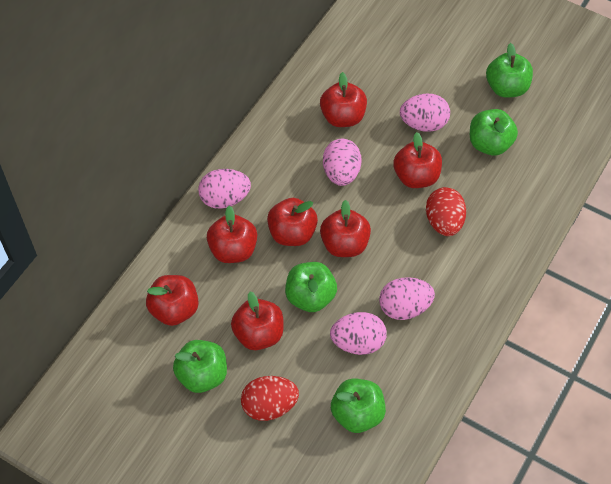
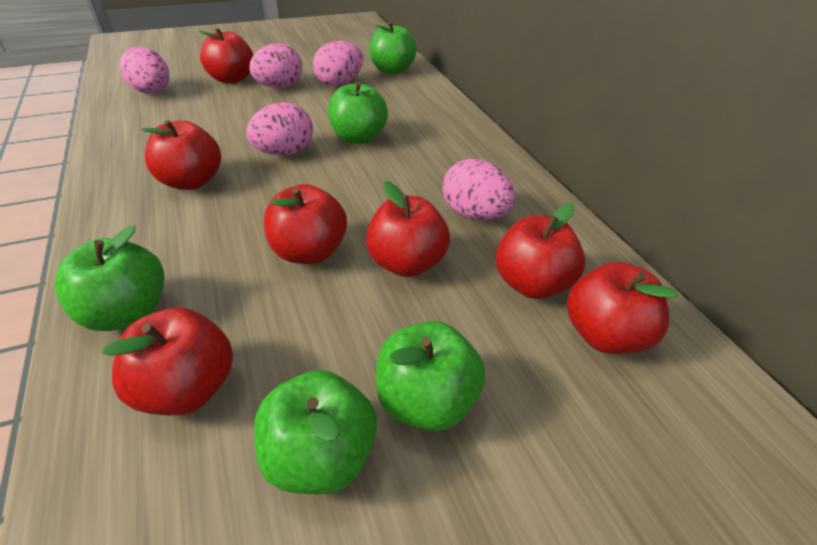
red egg: 2 -> 0

